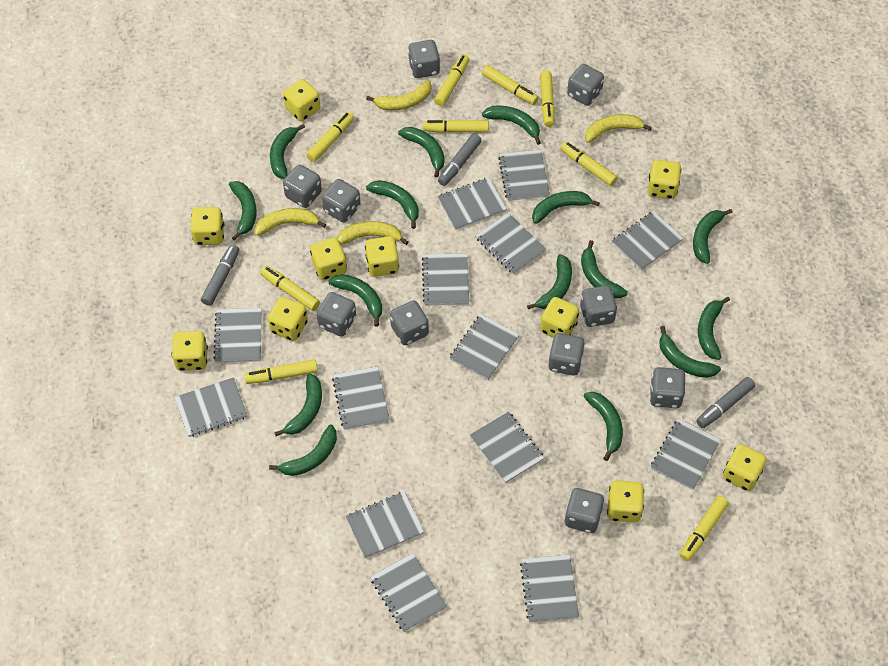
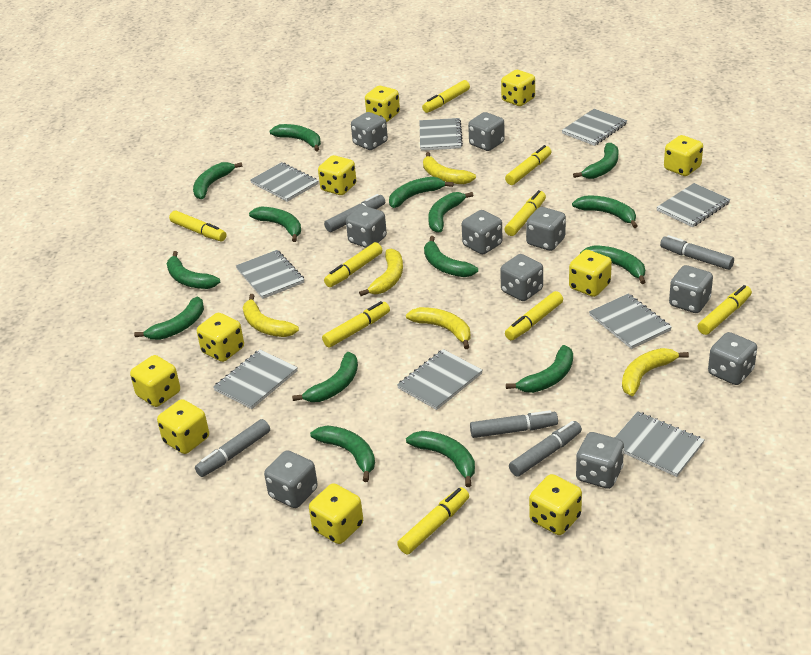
grey marker: 3 -> 5
grey notebook: 14 -> 9
yellow banana: 4 -> 5

